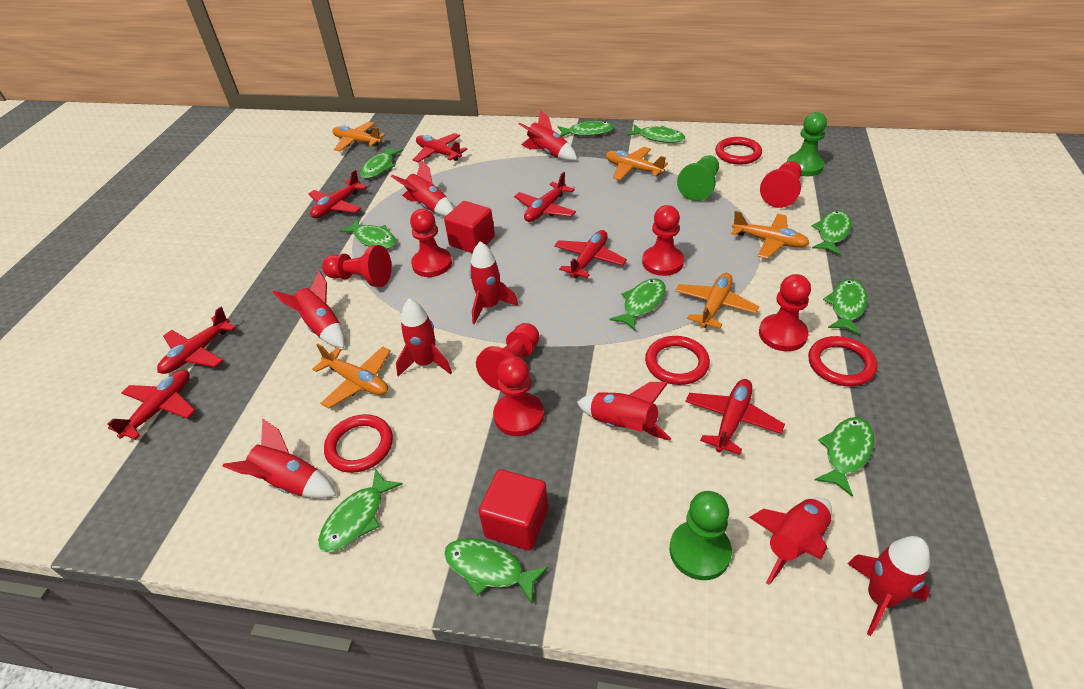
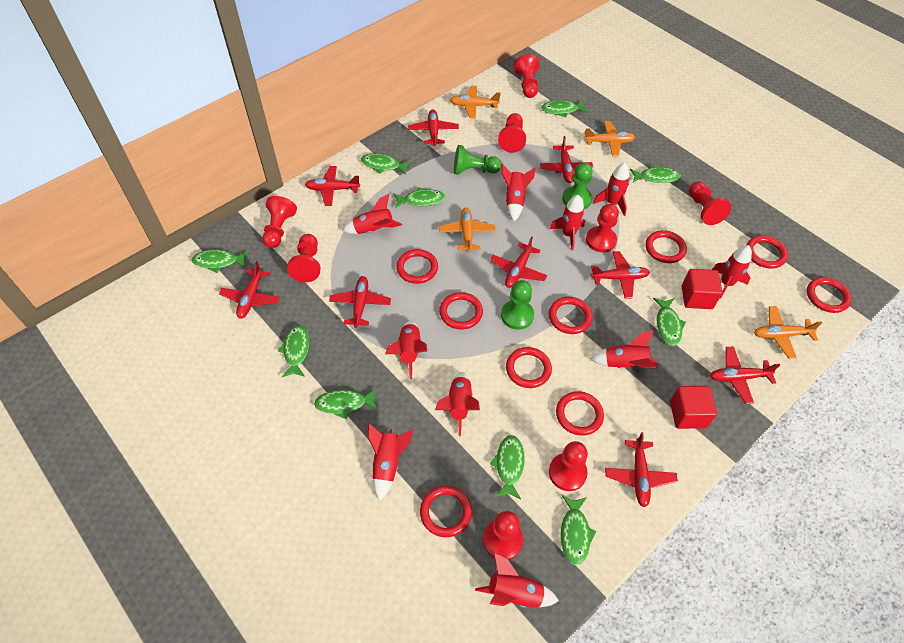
orange plane: 5 -> 4
red pawn: 7 -> 8
red plane: 7 -> 9
red ring: 4 -> 9
red rocket: 9 -> 10

